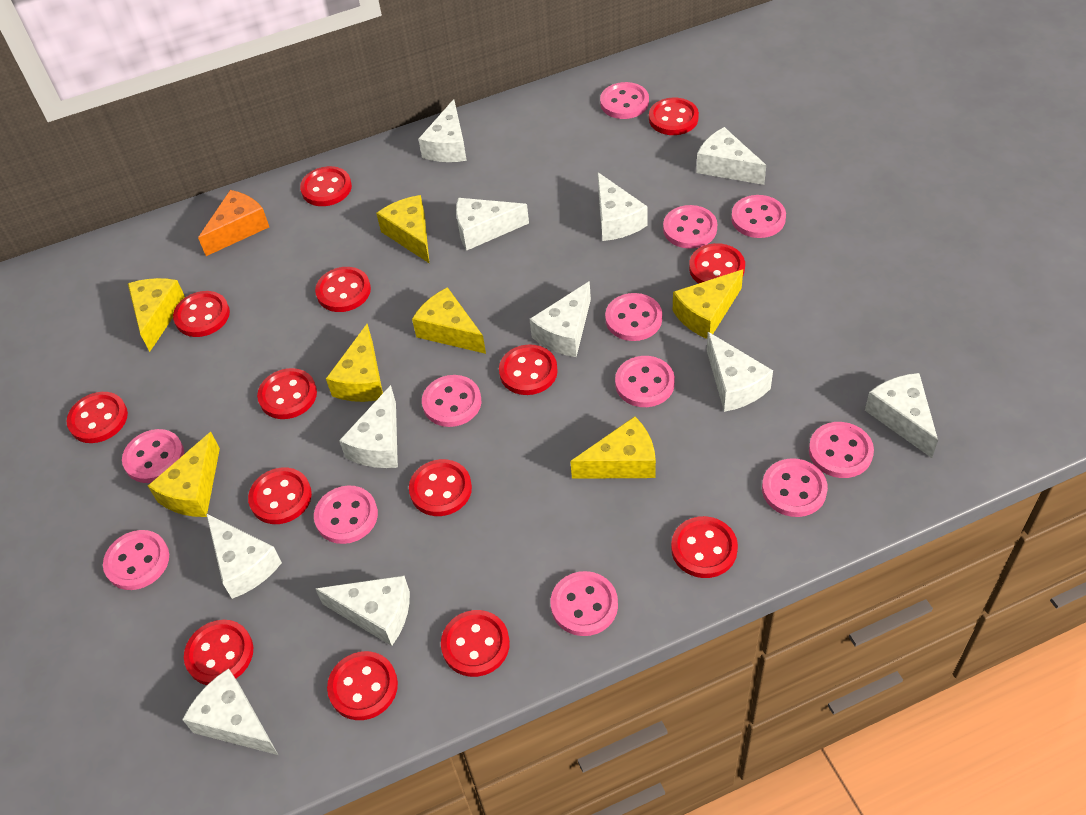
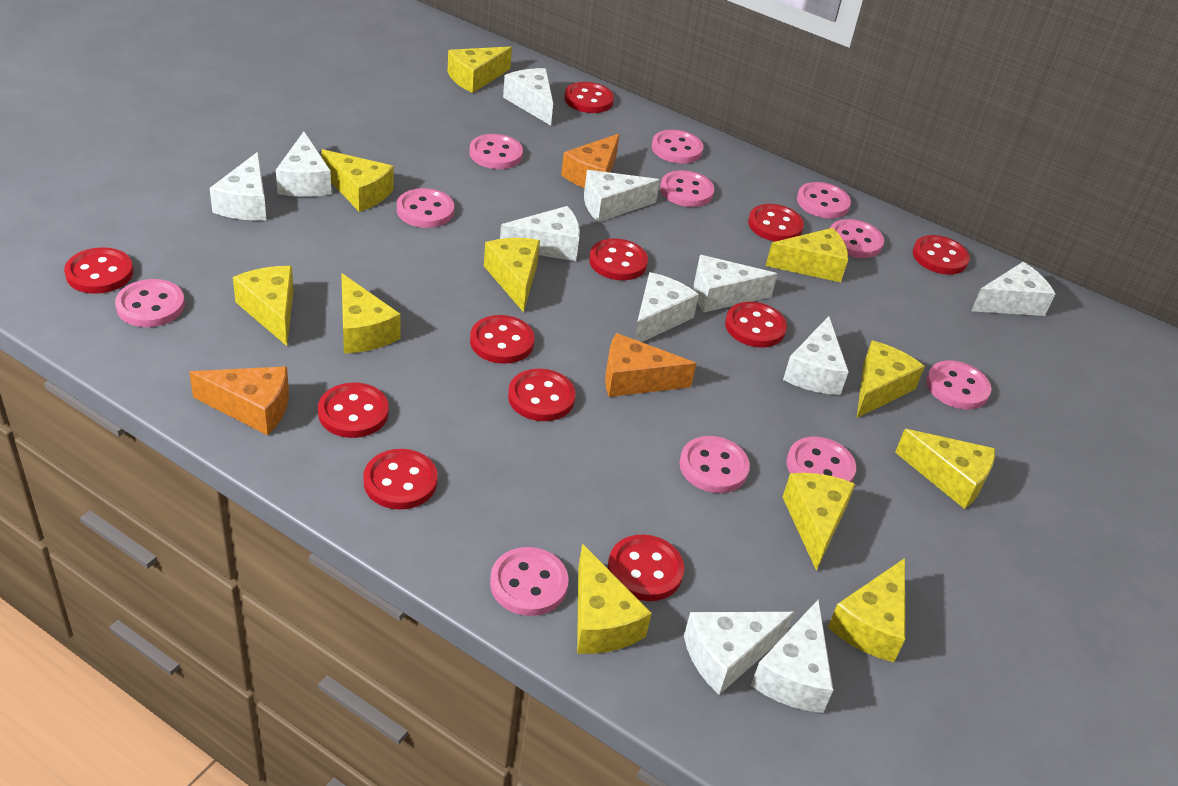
orange cheese: 1 -> 3
pink button: 12 -> 11
red button: 14 -> 11
yellow cheese: 7 -> 11

